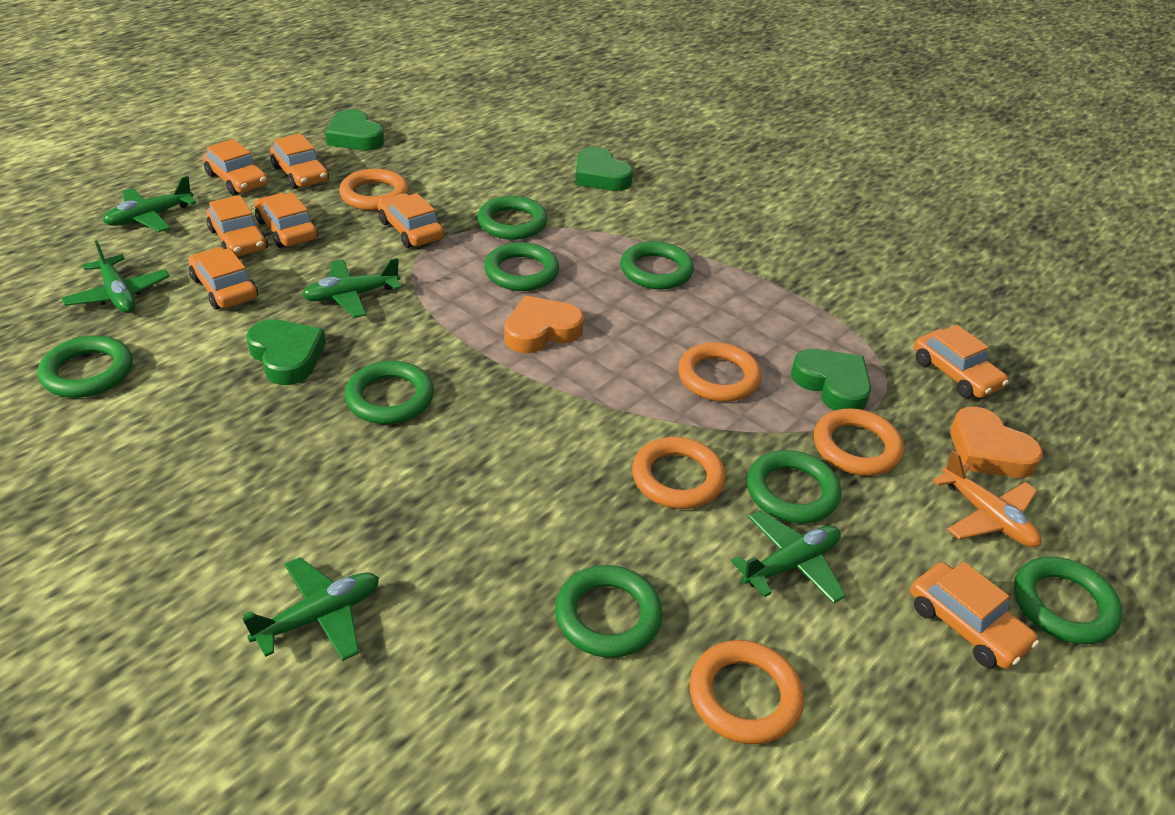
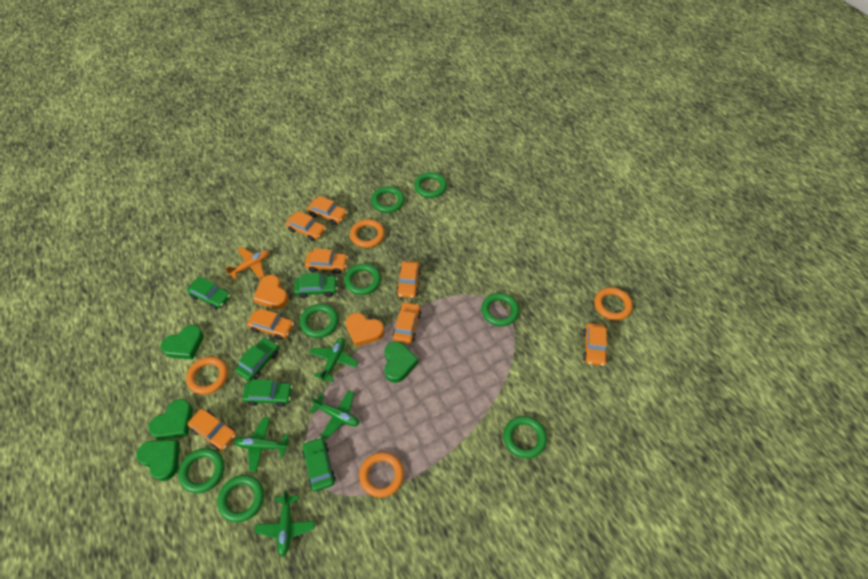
green car: 0 -> 5
green plane: 5 -> 4
orange ring: 5 -> 4

